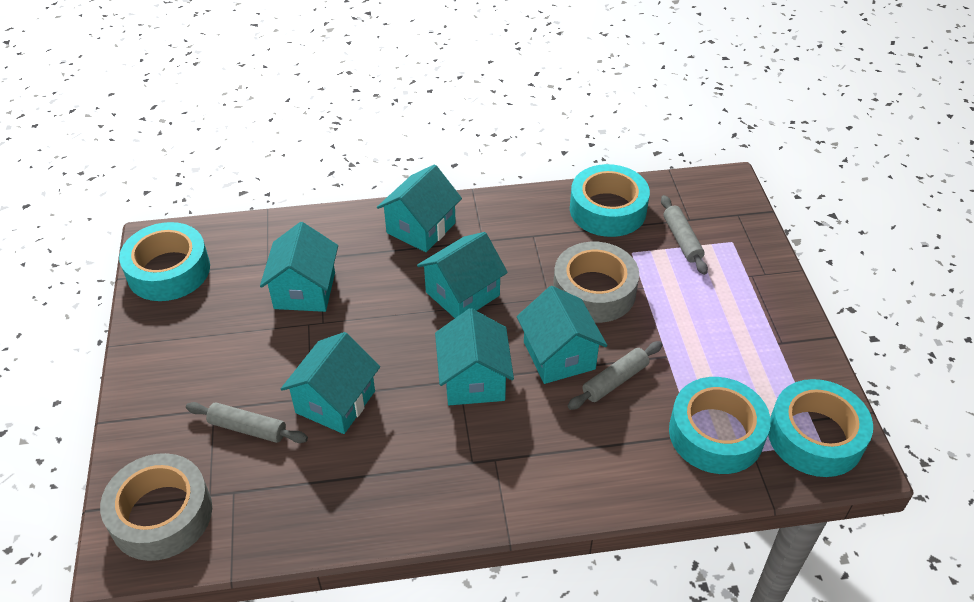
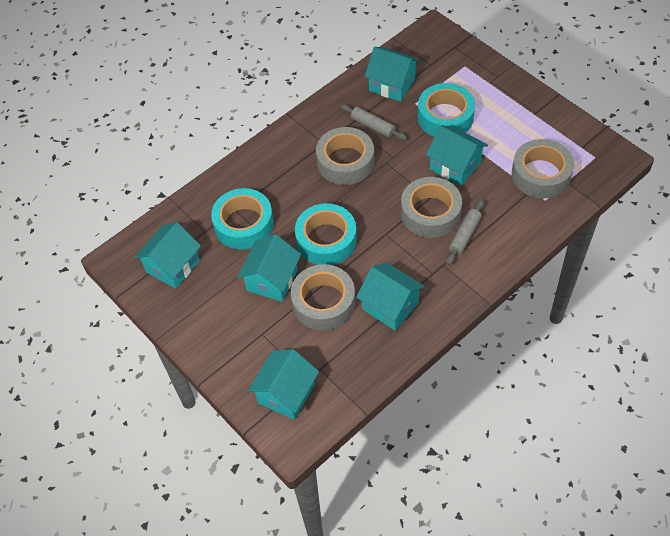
grey rolling pin: 3 -> 2
grey tape: 2 -> 4
turquoise tape: 4 -> 3

